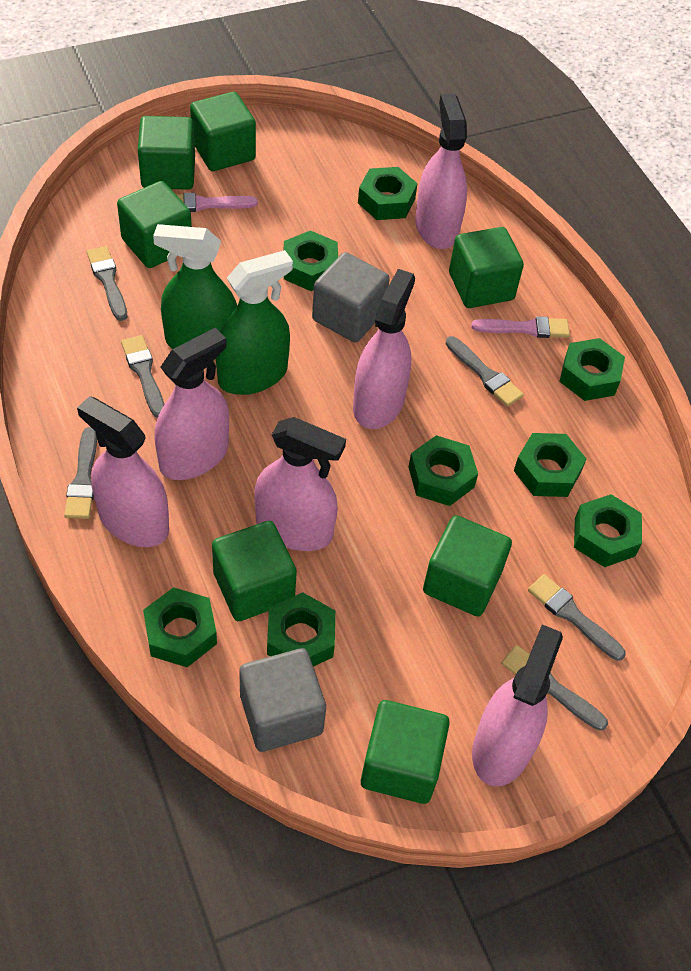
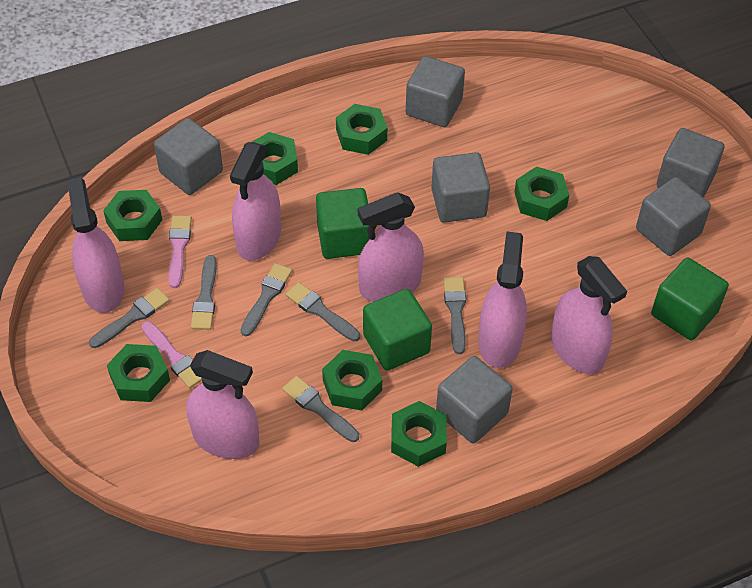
green cube: 7 -> 3
green nut: 8 -> 7
green spray bottle: 2 -> 0
grey cube: 2 -> 6

